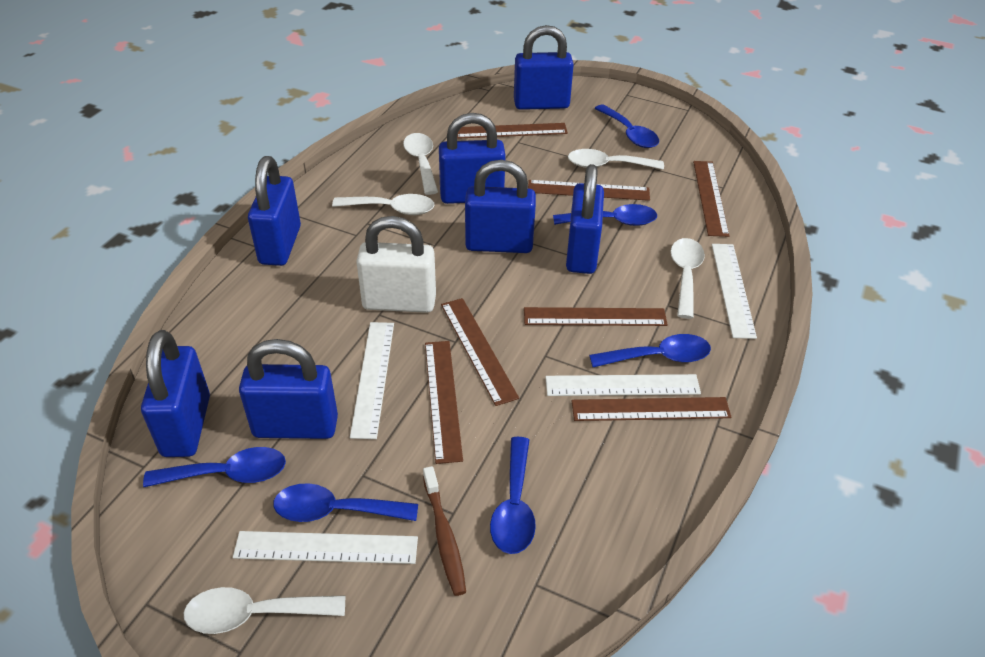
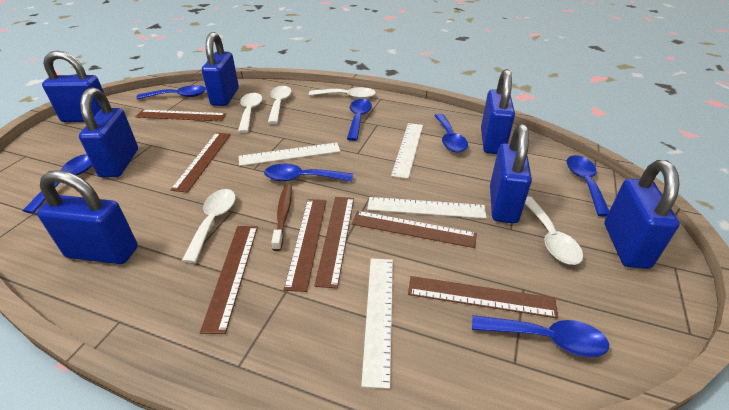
blue spoon: 6 -> 7
white padlock: 1 -> 0

